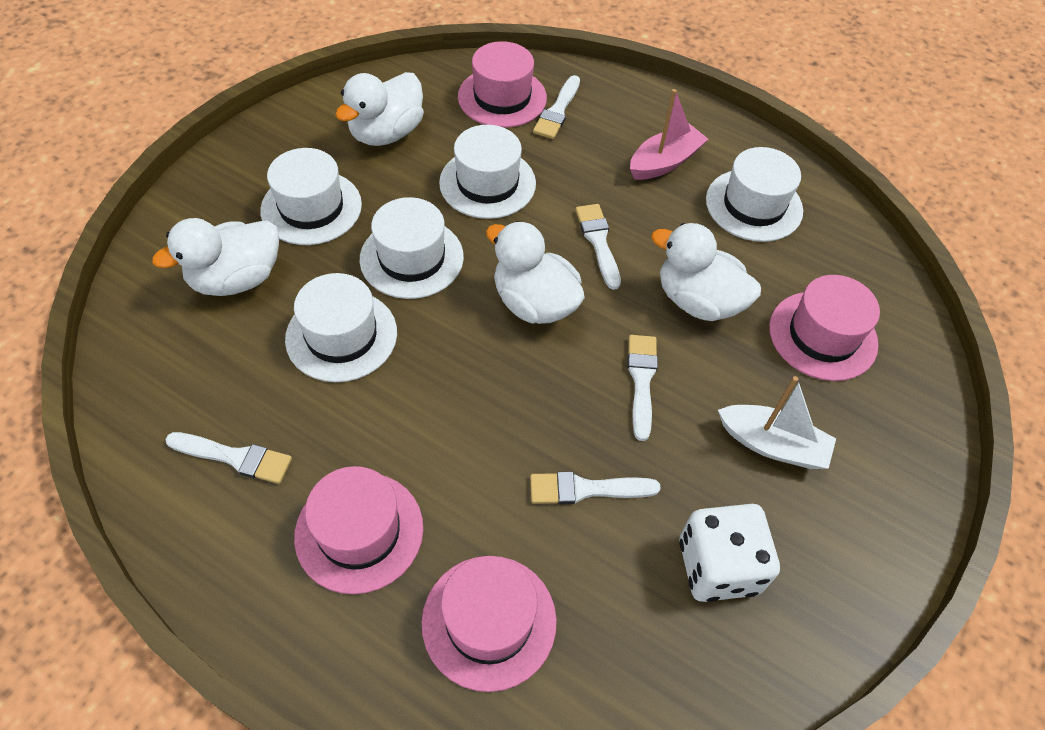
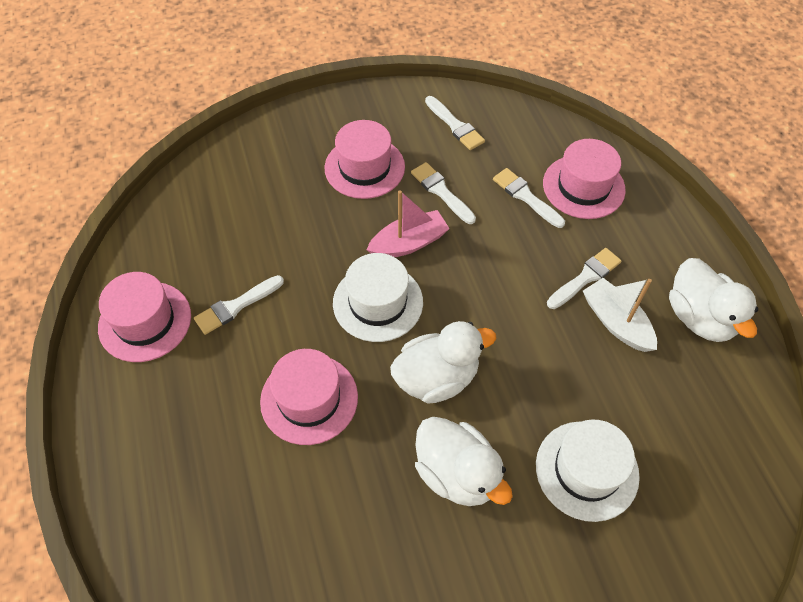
white dice: 1 -> 0
white duck: 4 -> 3
white hat: 5 -> 2

